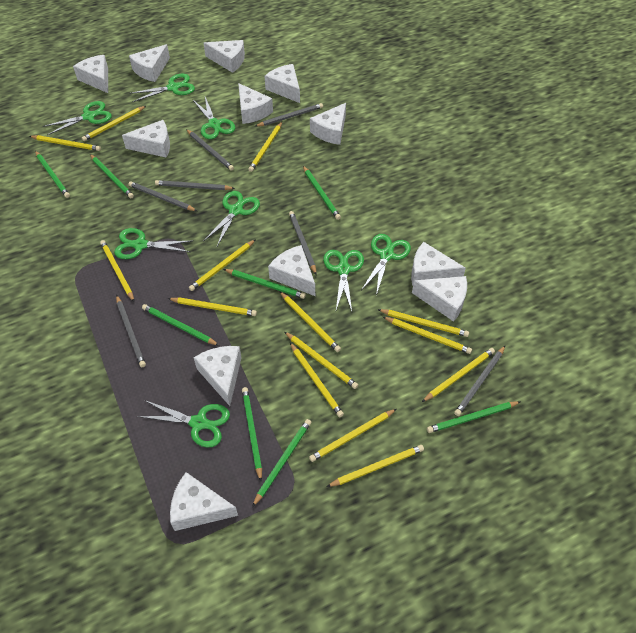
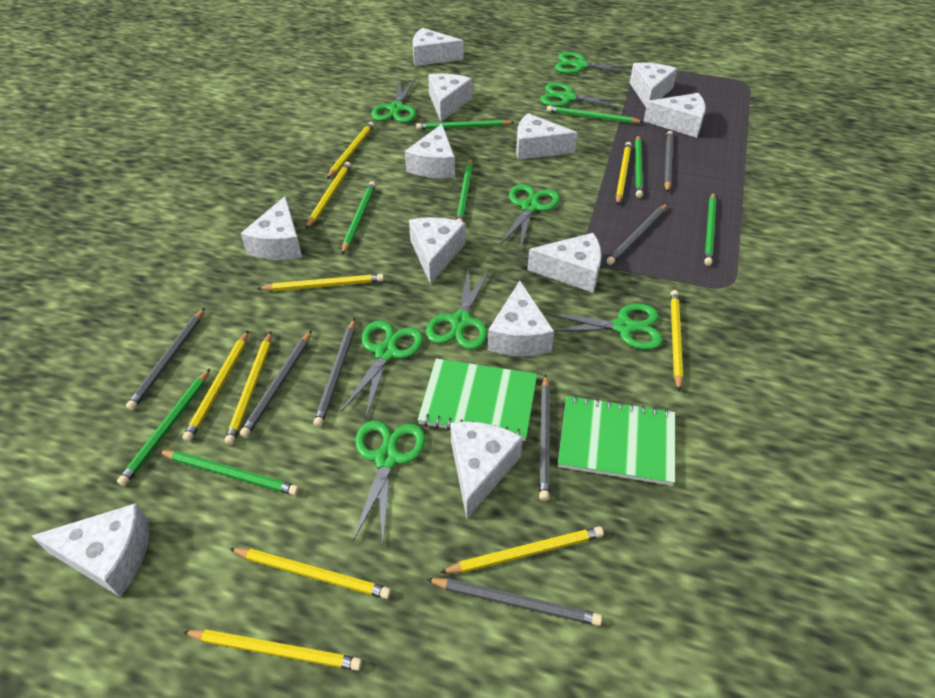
green notebook: 0 -> 2
yellow pencil: 14 -> 10

